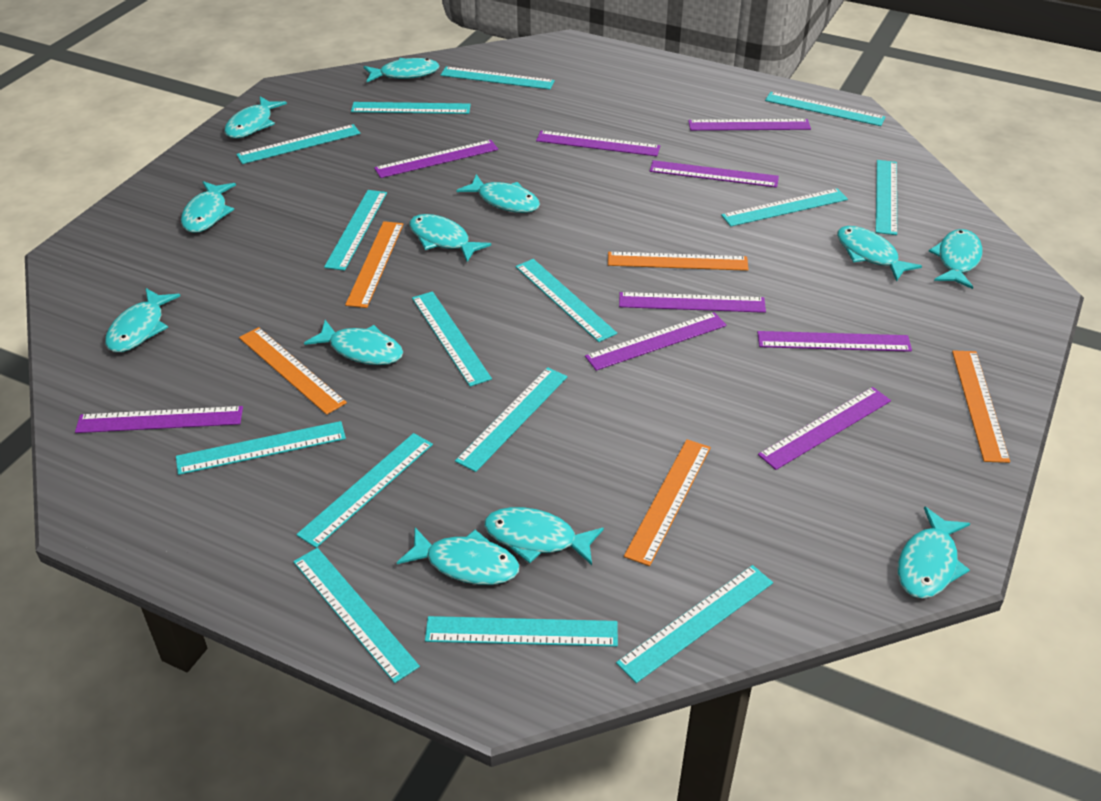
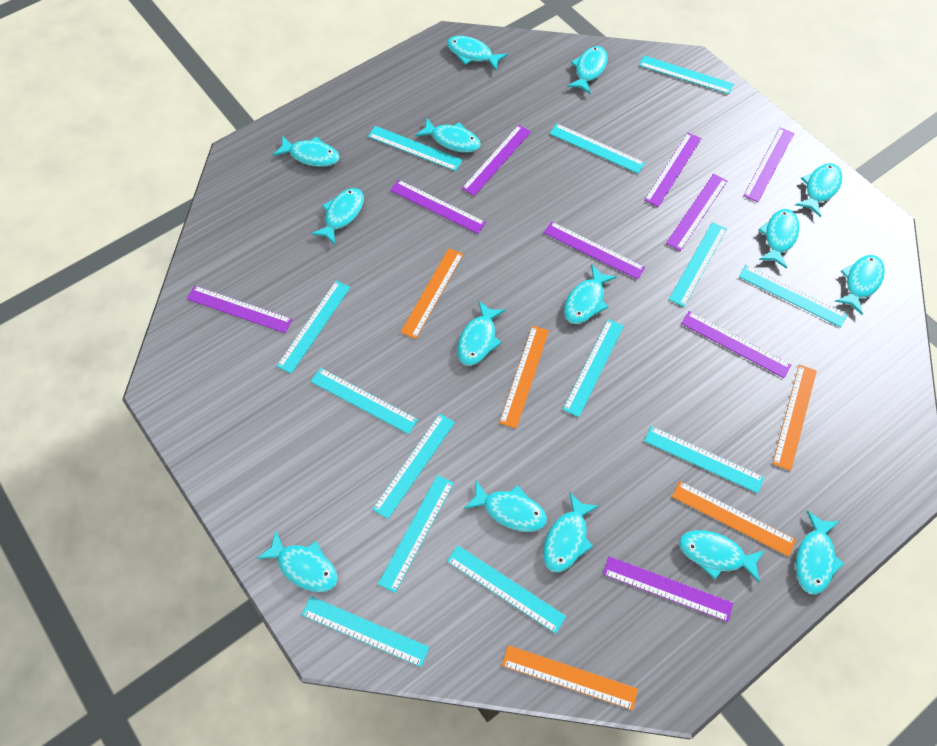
turquoise fish: 12 -> 15
turquoise ruler: 15 -> 13

